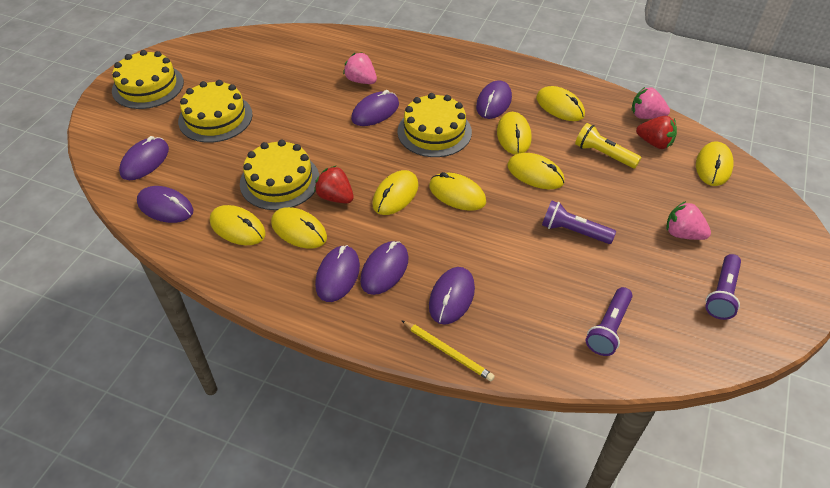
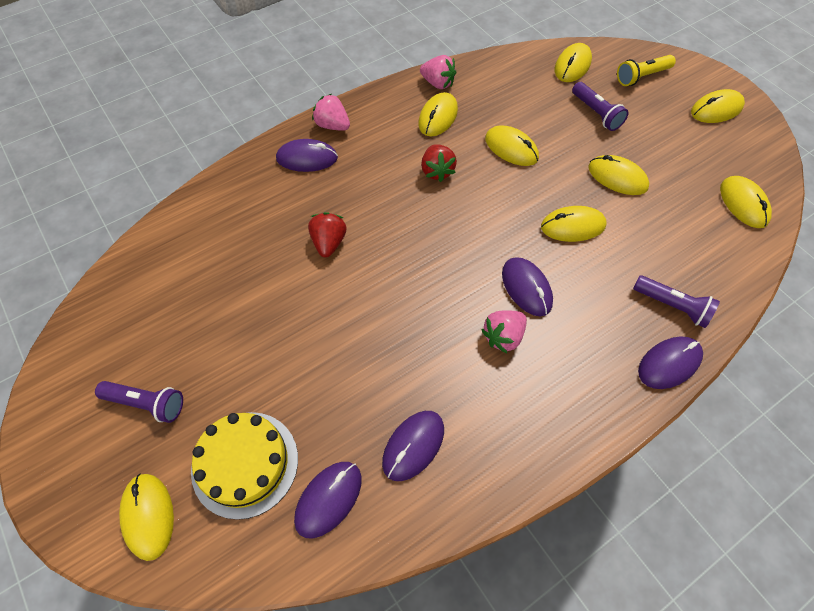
purple mouse: 7 -> 5
yellow cake: 4 -> 1
yellow pencil: 1 -> 0

